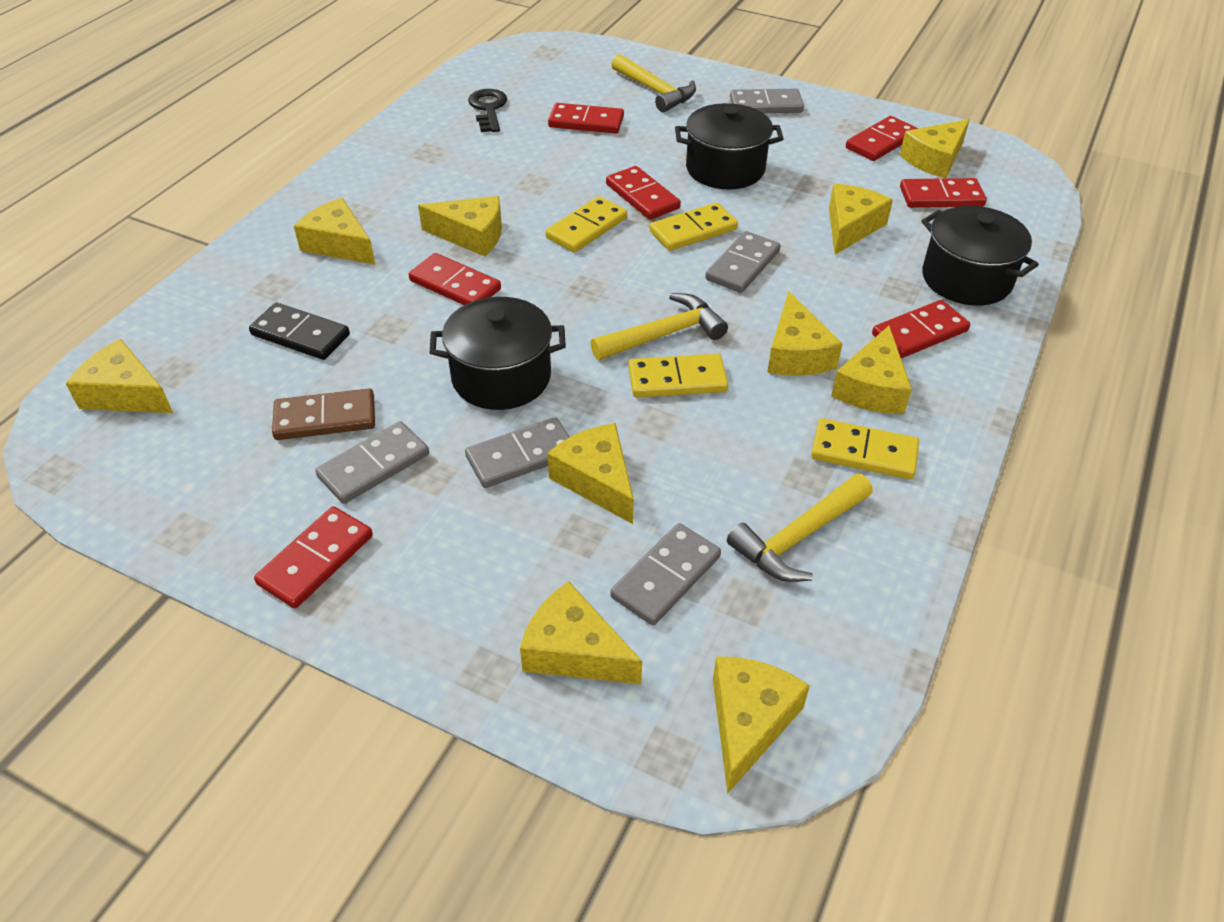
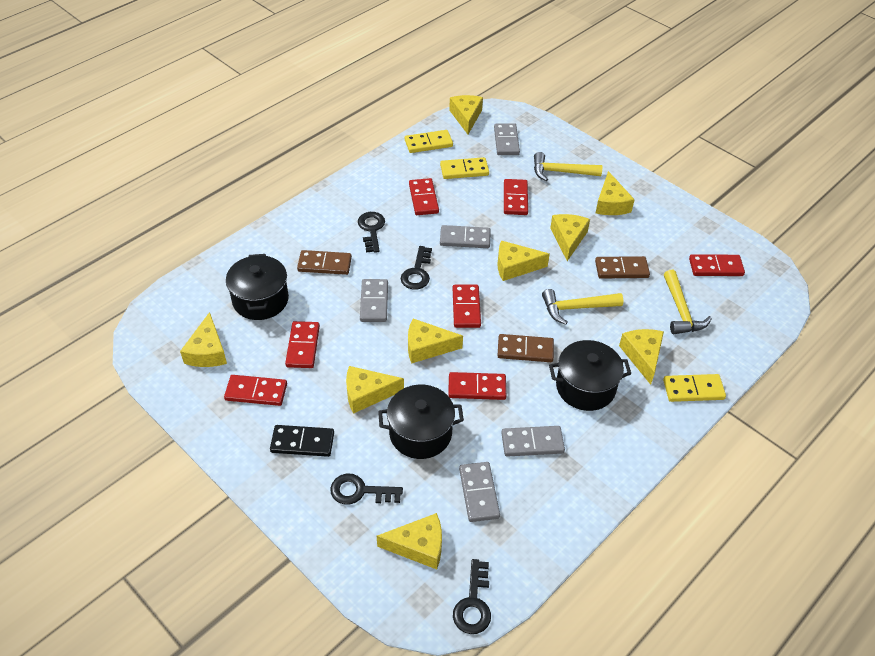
black key: 1 -> 4
brown domino: 1 -> 3
yellow cheese: 10 -> 9
yellow domino: 4 -> 3

